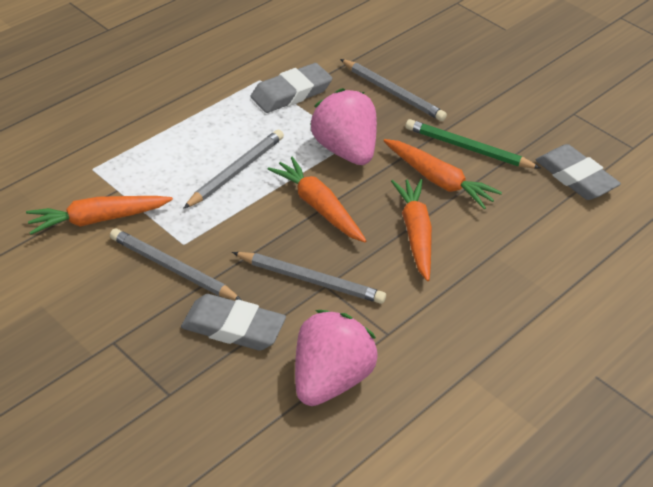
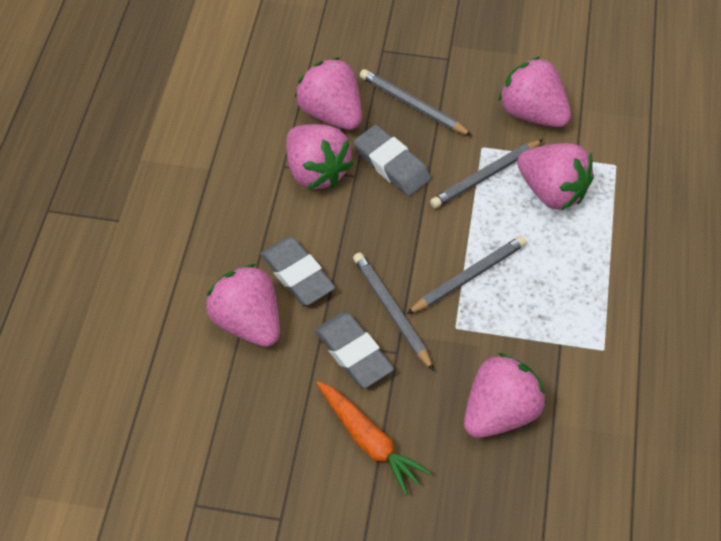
green pencil: 1 -> 0
orange carrot: 4 -> 1
pink strawberry: 2 -> 6

